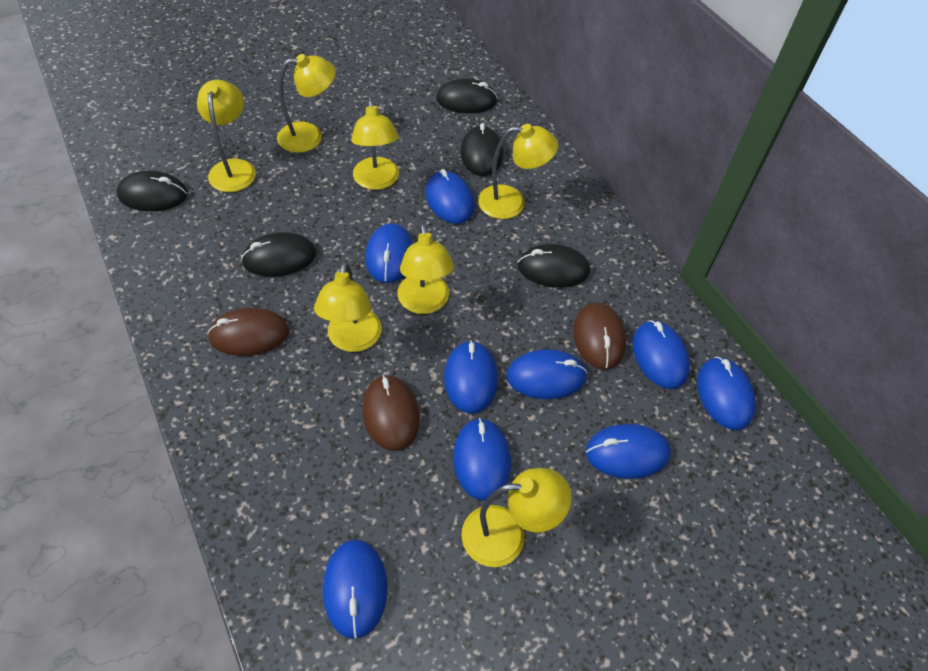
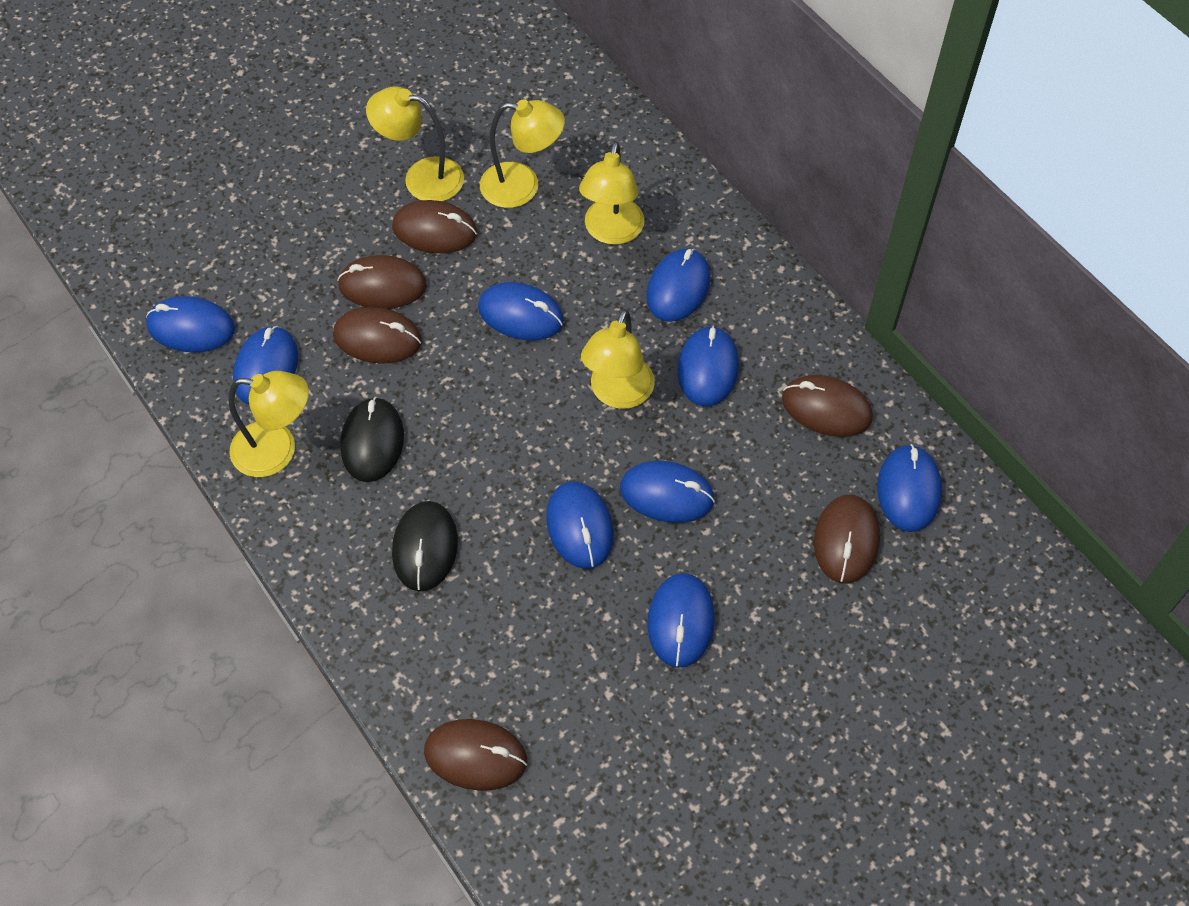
black mouse: 5 -> 2
brown mouse: 3 -> 6
yellow lamp: 7 -> 5

